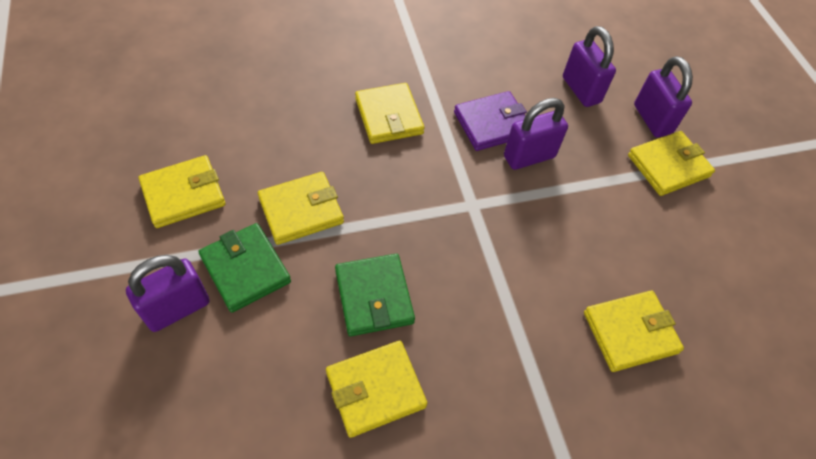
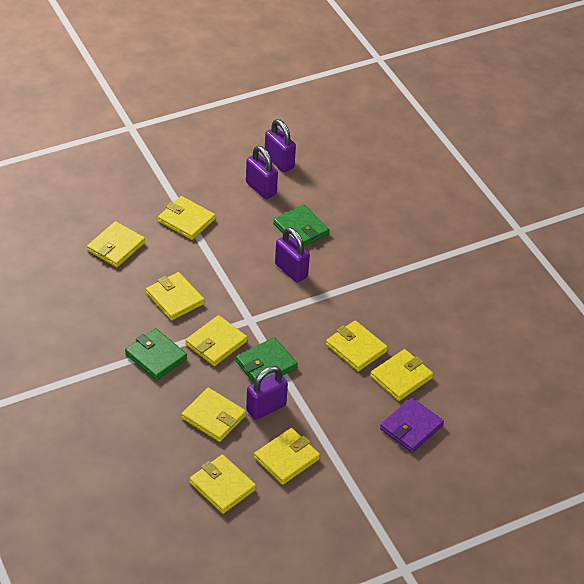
green wallet: 2 -> 3
yellow wallet: 6 -> 9

